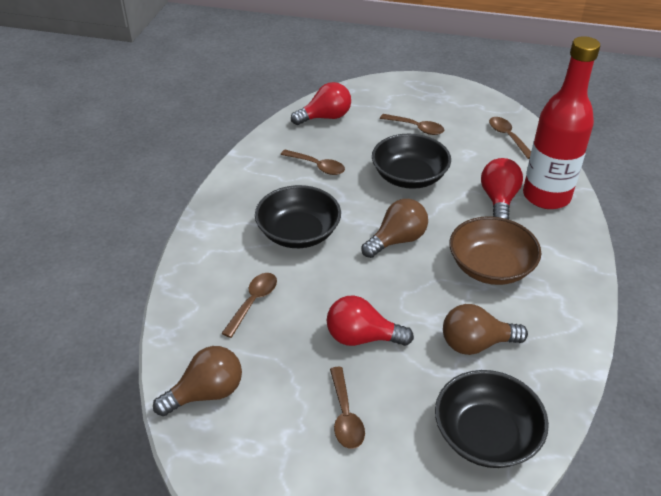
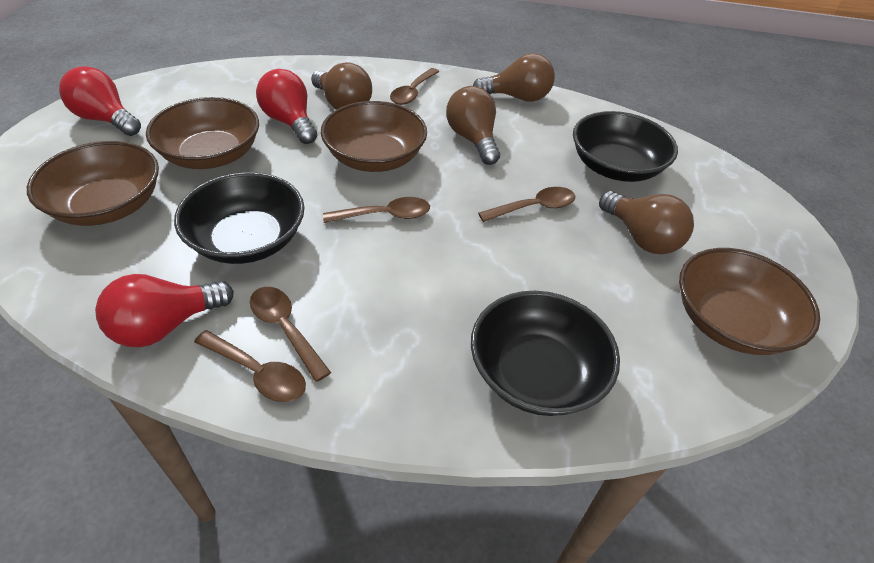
brown bowl: 1 -> 4
brown light bulb: 3 -> 4
red bottle: 1 -> 0

